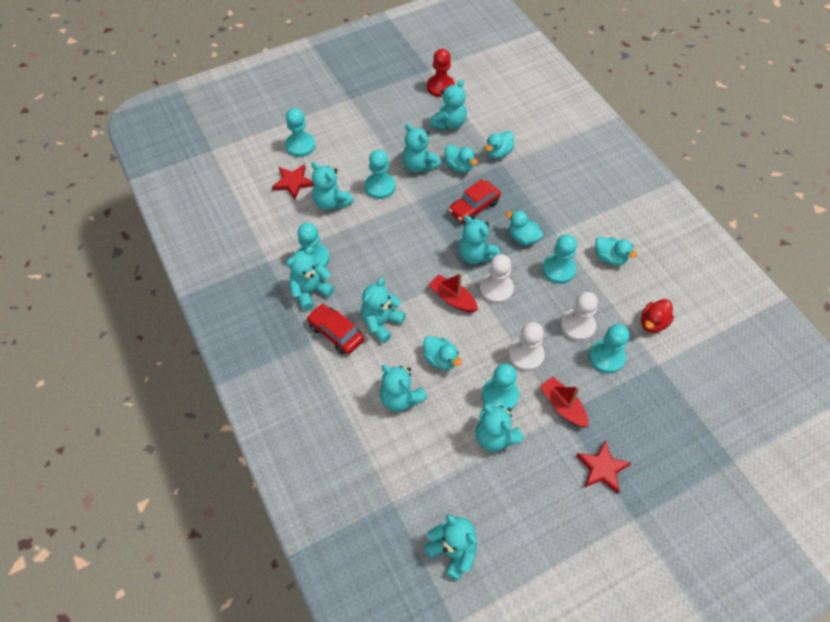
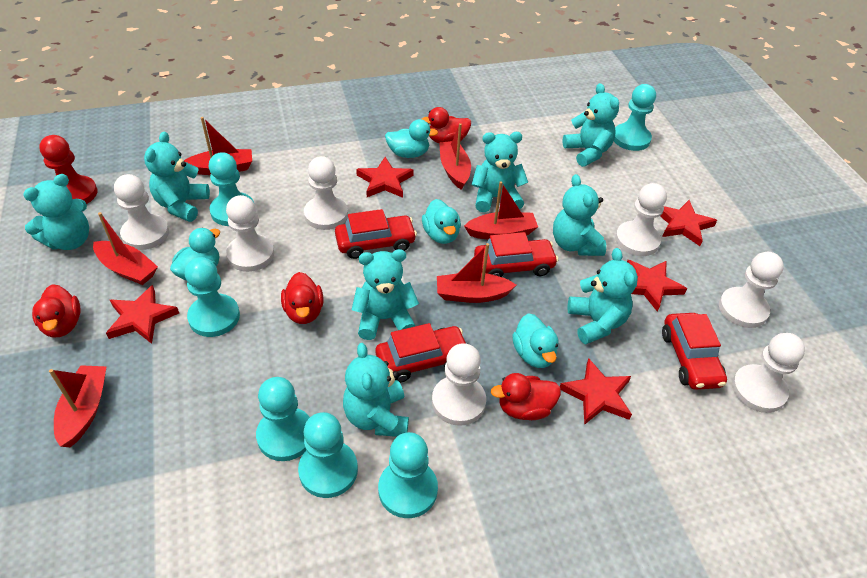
red boat: 2 -> 6
red car: 2 -> 4
red duck: 1 -> 4
red star: 2 -> 5
turquoise duck: 5 -> 4
turquoise teddy bear: 9 -> 8
white pawn: 3 -> 7

